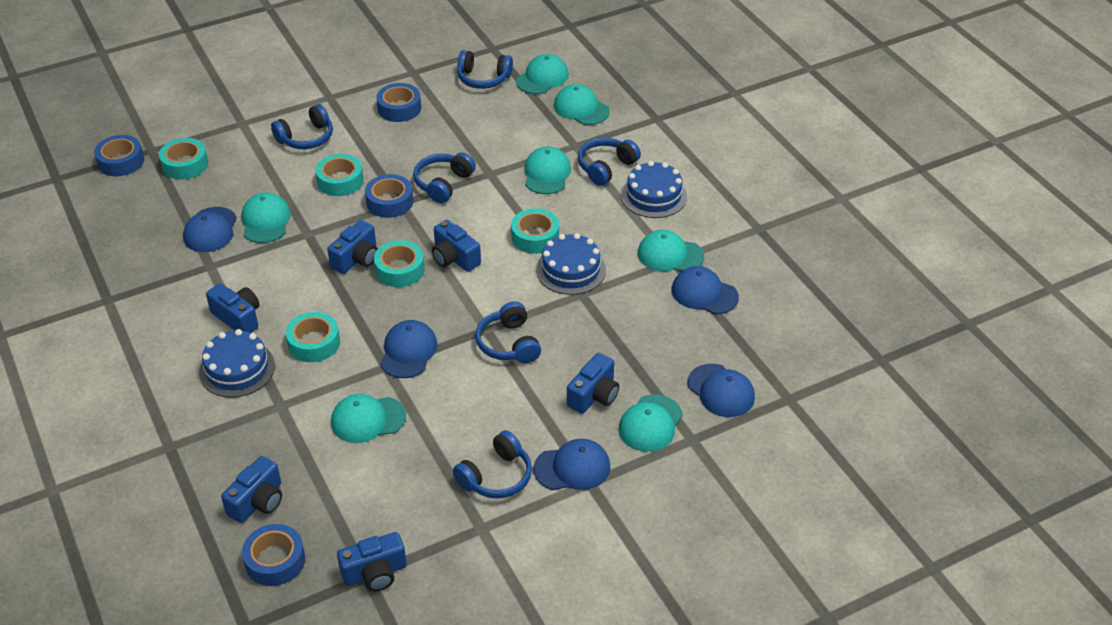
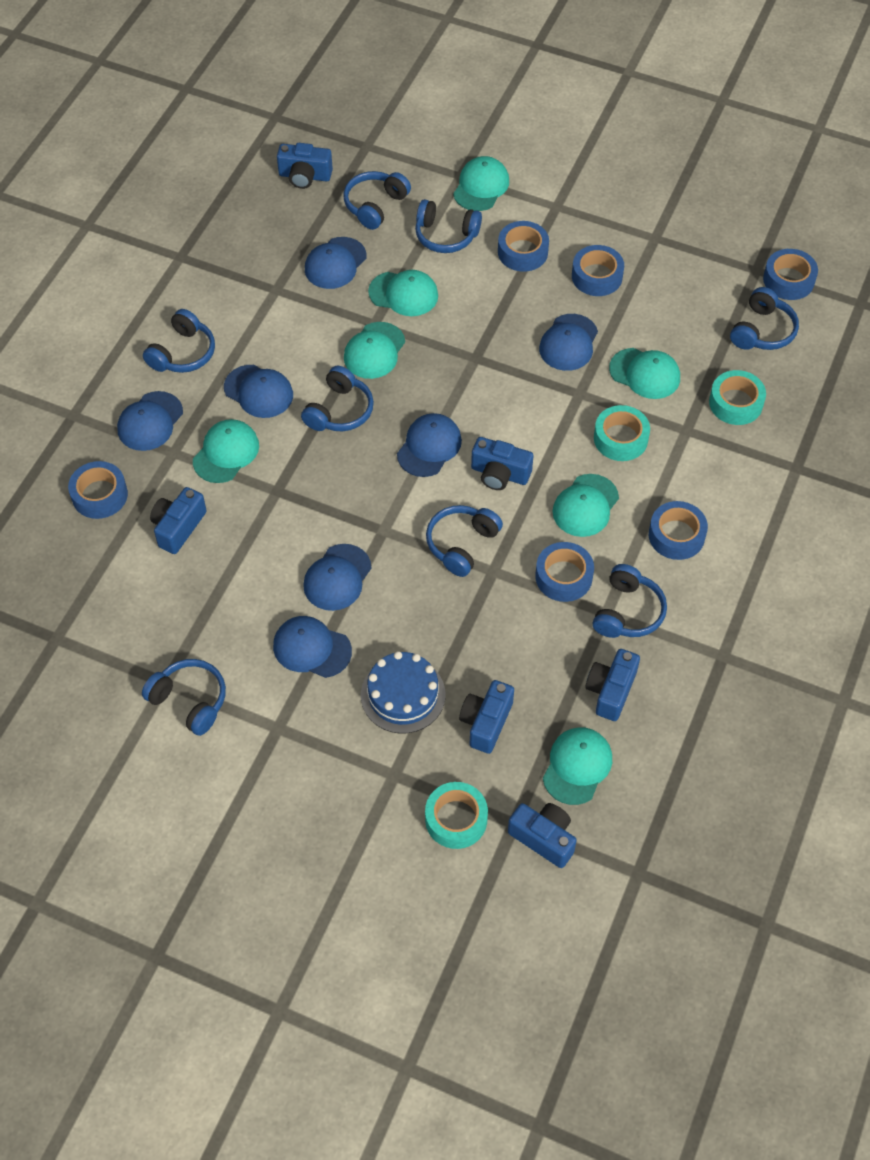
blue cake: 3 -> 1
blue cap: 5 -> 7
blue headphones: 6 -> 8
blue tape: 4 -> 6
turquoise tape: 5 -> 3

